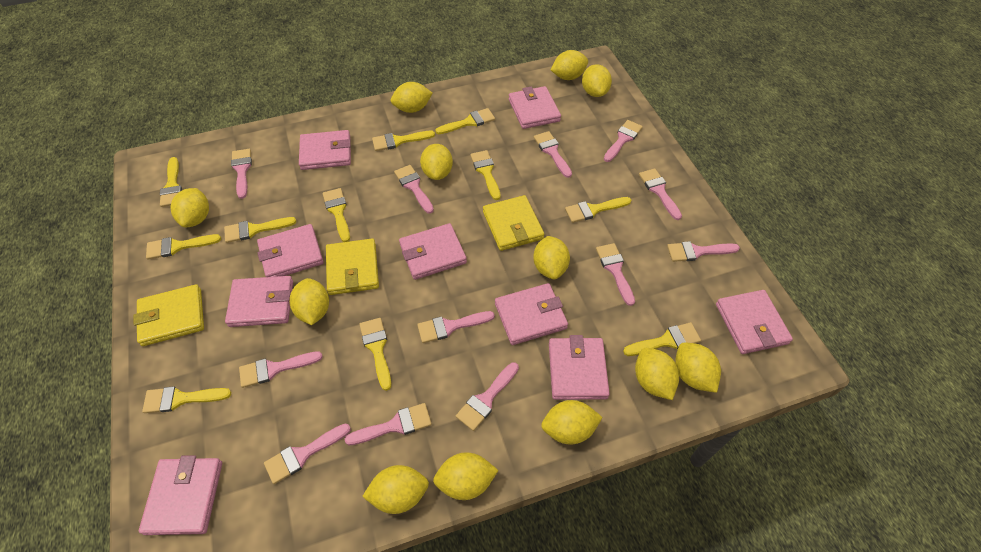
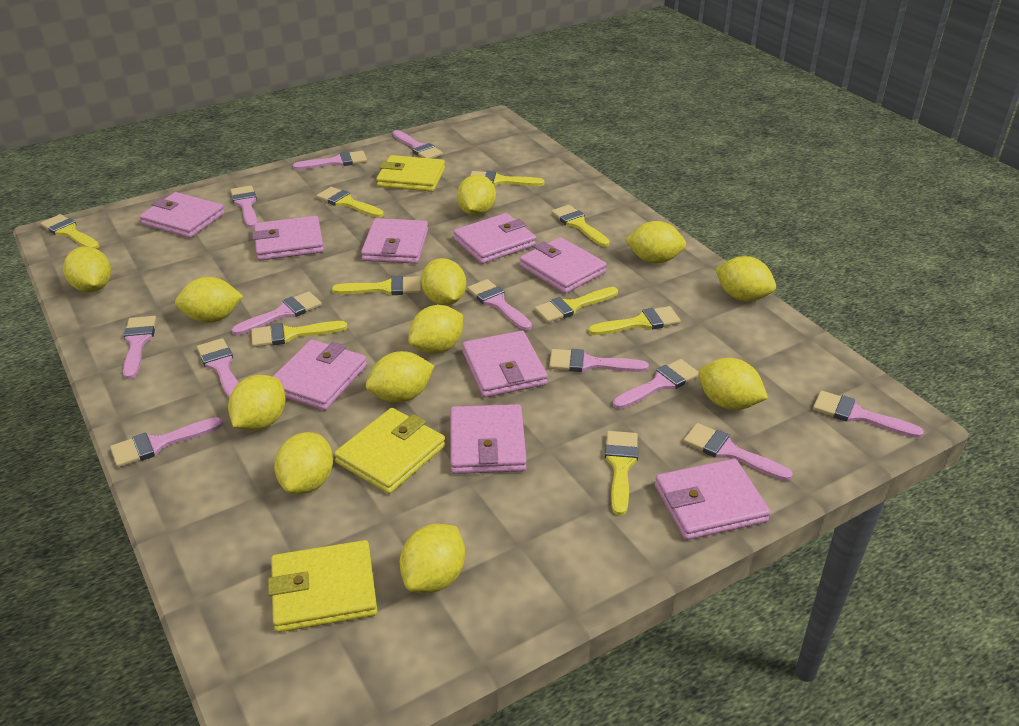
yellow brush: 11 -> 9

